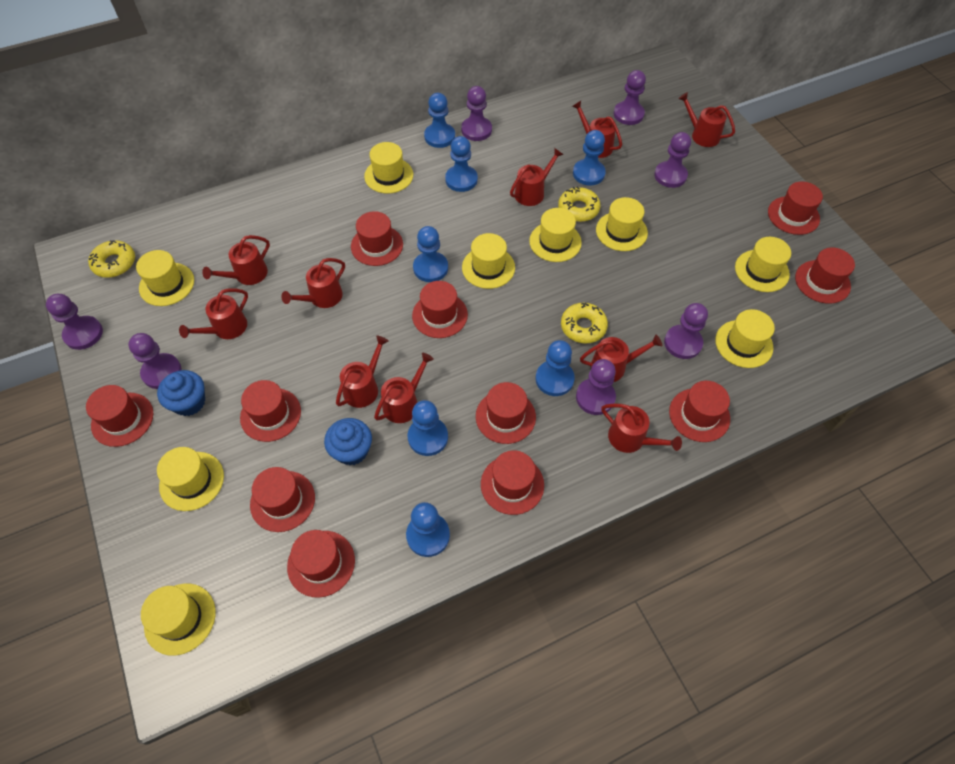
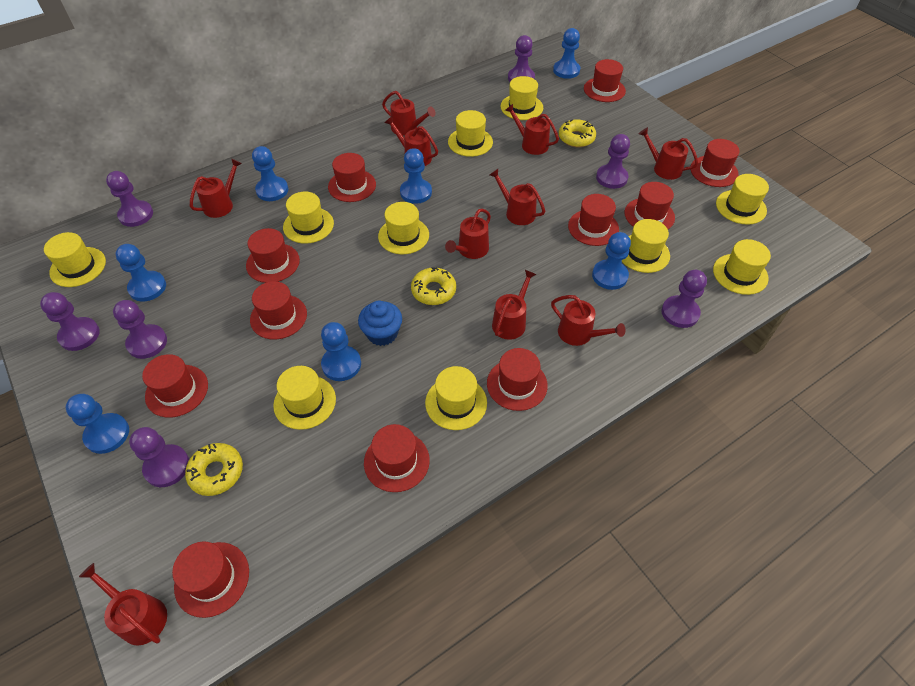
blue cupcake: 2 -> 1
yellow hat: 9 -> 10

